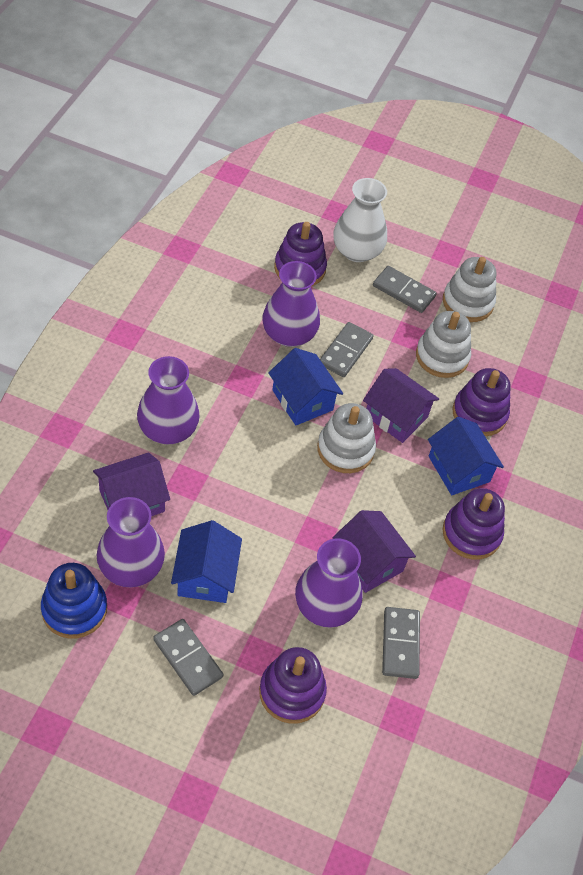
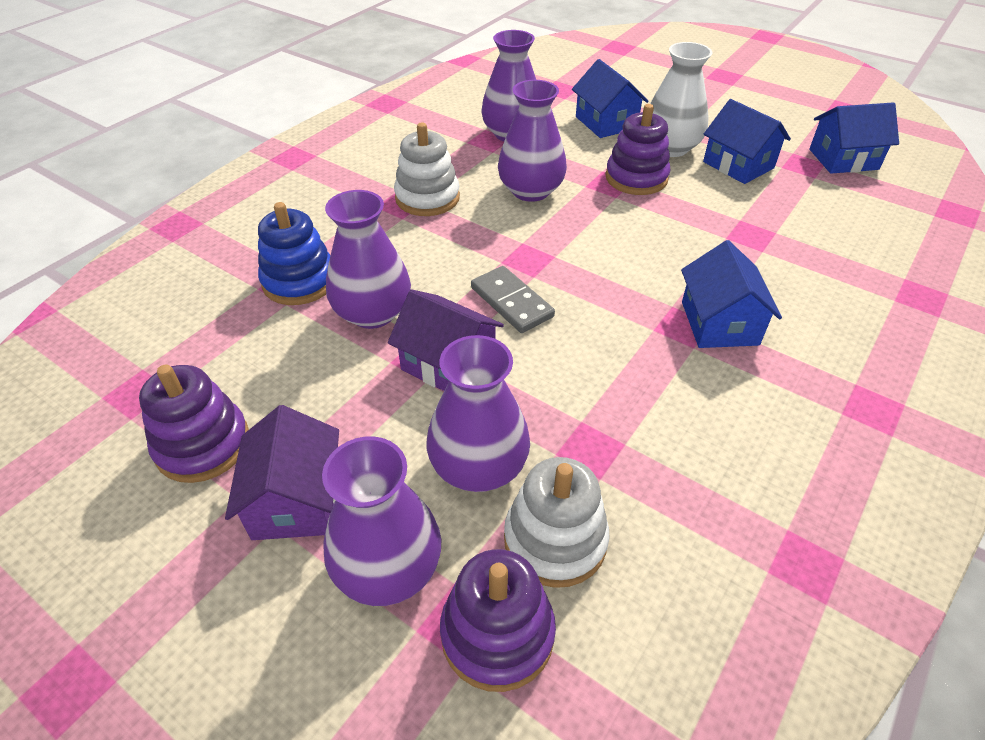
blue house: 3 -> 4
grey domino: 4 -> 1
purple house: 3 -> 2
purple stacking toy: 4 -> 3
purple vase: 4 -> 5
white stacking toy: 3 -> 2

